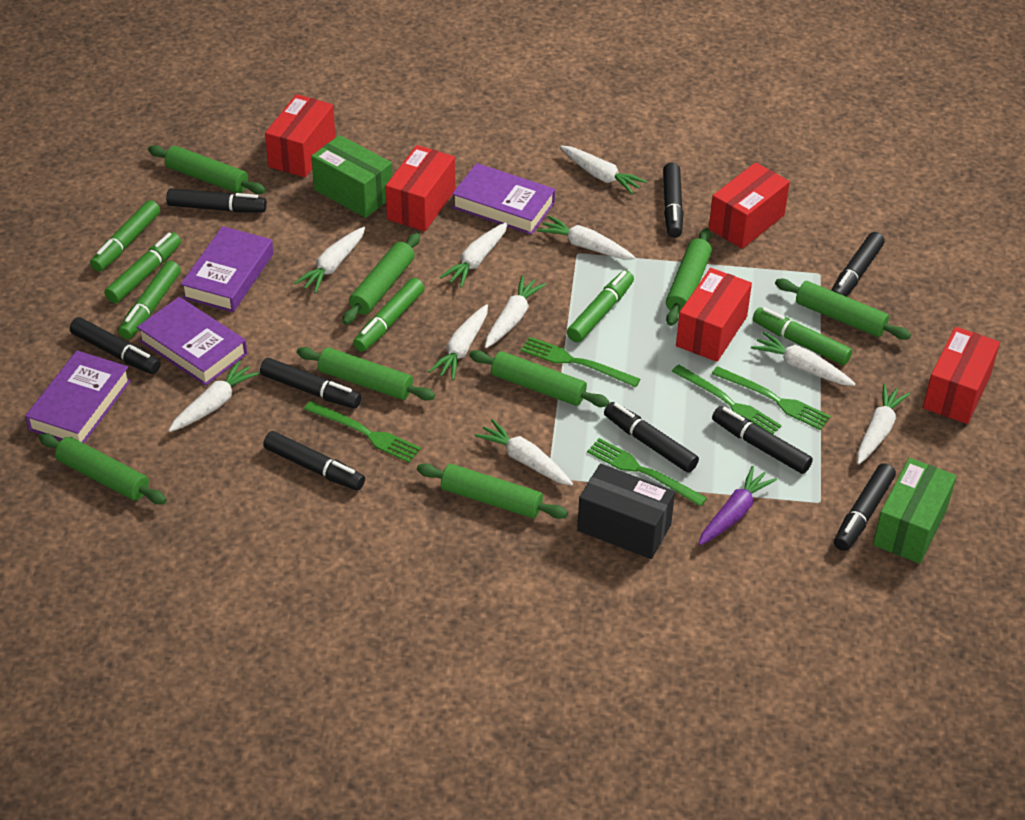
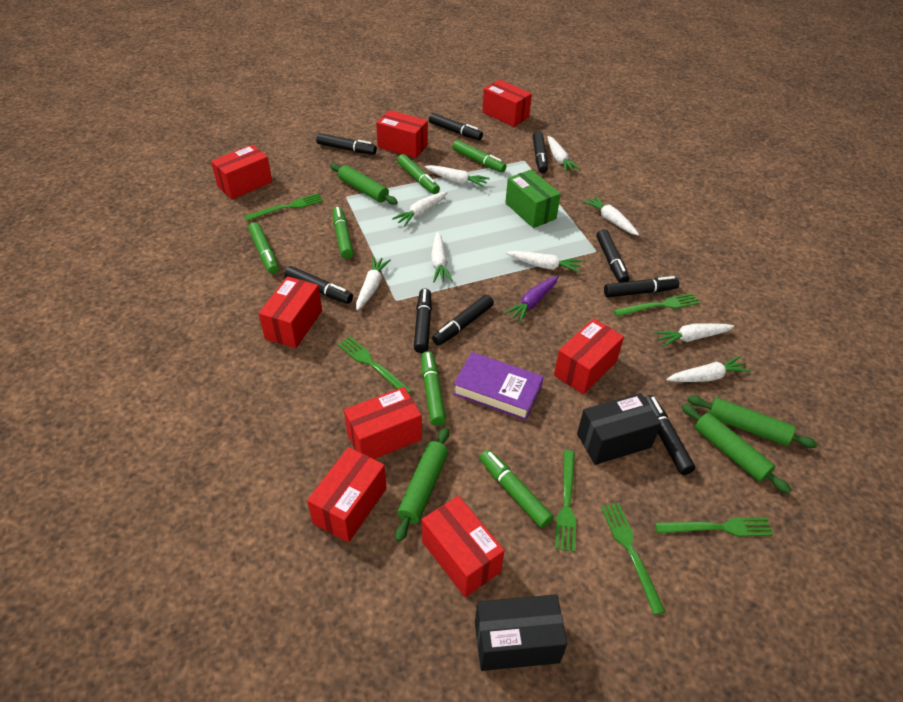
black box: 1 -> 2
green box: 2 -> 1
green fork: 5 -> 6
green rolling pin: 8 -> 4
purple book: 4 -> 1
red box: 5 -> 8
white carrot: 10 -> 9

